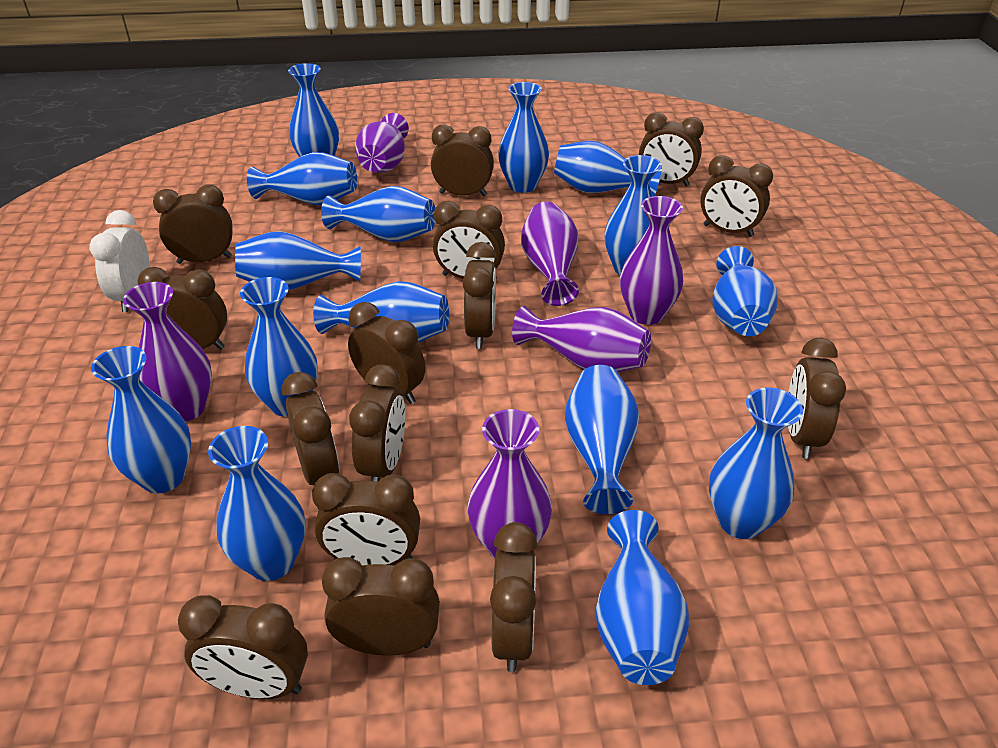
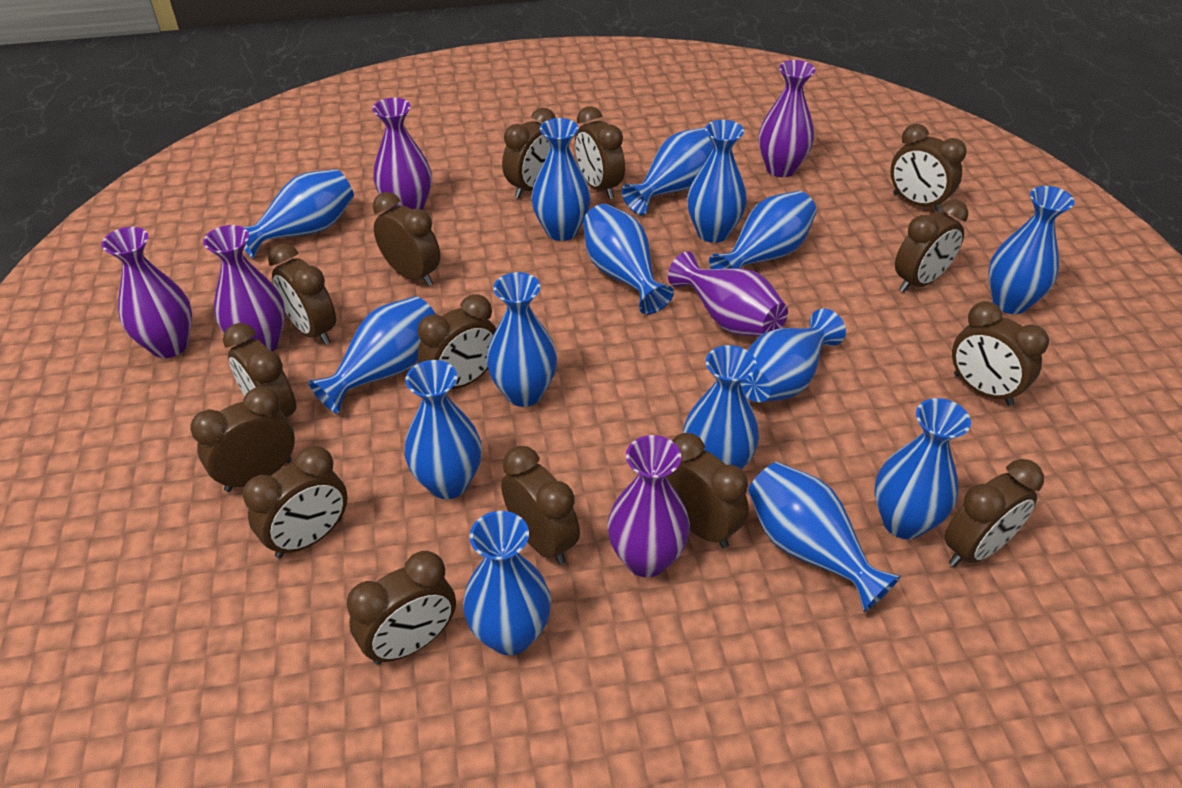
white clock: 1 -> 0

